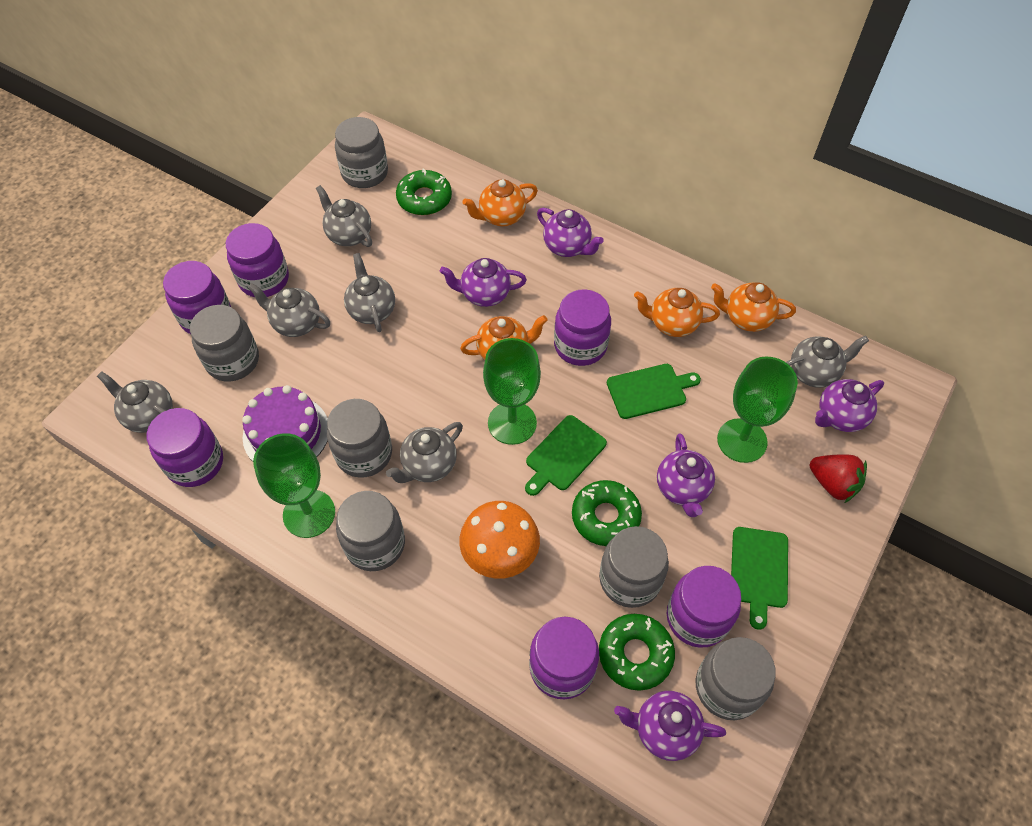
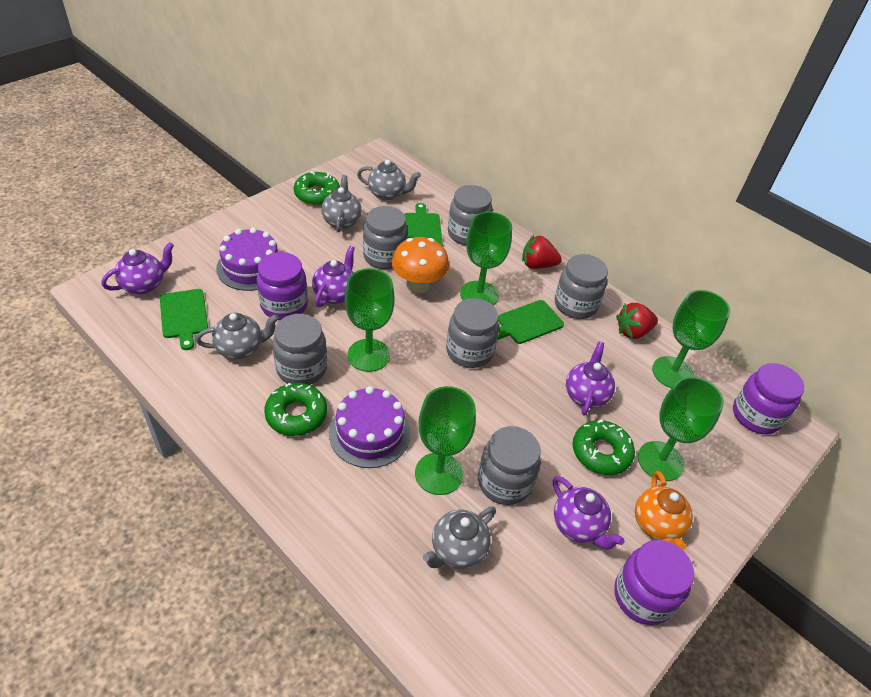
green goblet: 3 -> 5
grey teapot: 6 -> 4
orange teapot: 4 -> 1
purple cake: 1 -> 2
purple jar: 6 -> 3
purple teapot: 5 -> 4
red strawberry: 1 -> 2

